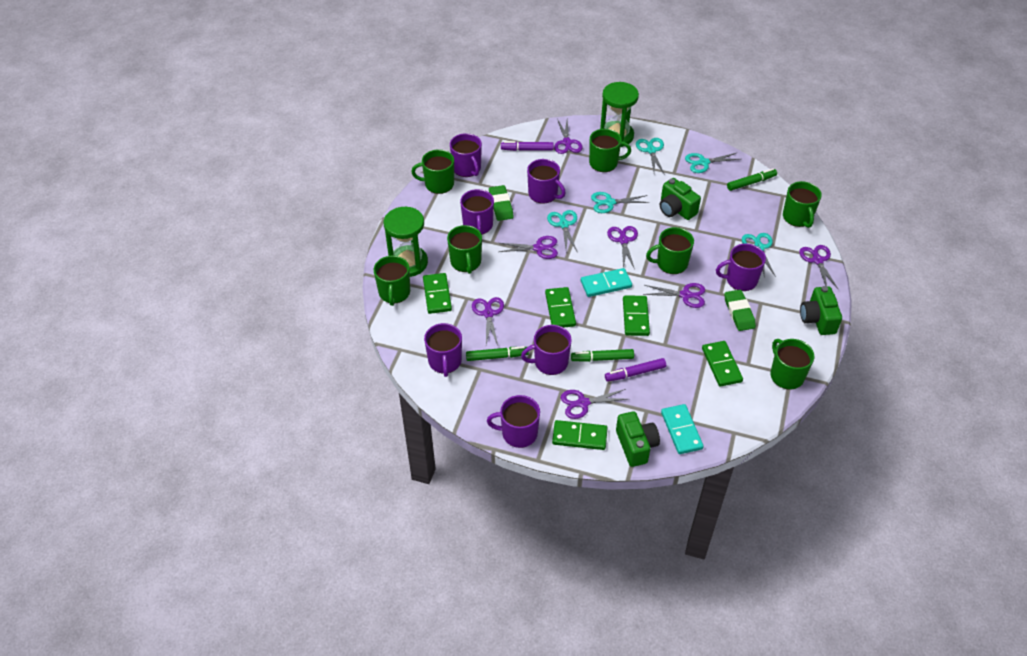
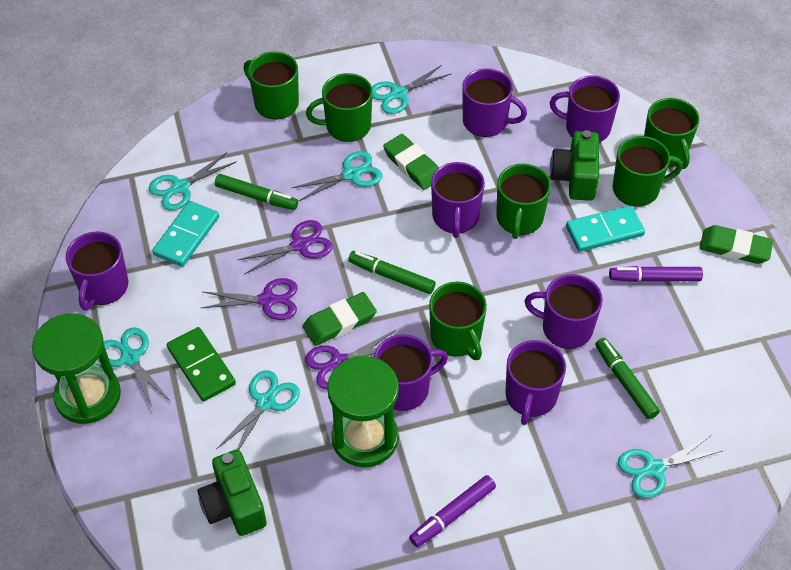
green camera: 3 -> 2
green domino: 5 -> 1
green eraser: 2 -> 3
green mug: 7 -> 6
purple scissors: 7 -> 3
turquoise scissors: 5 -> 6

